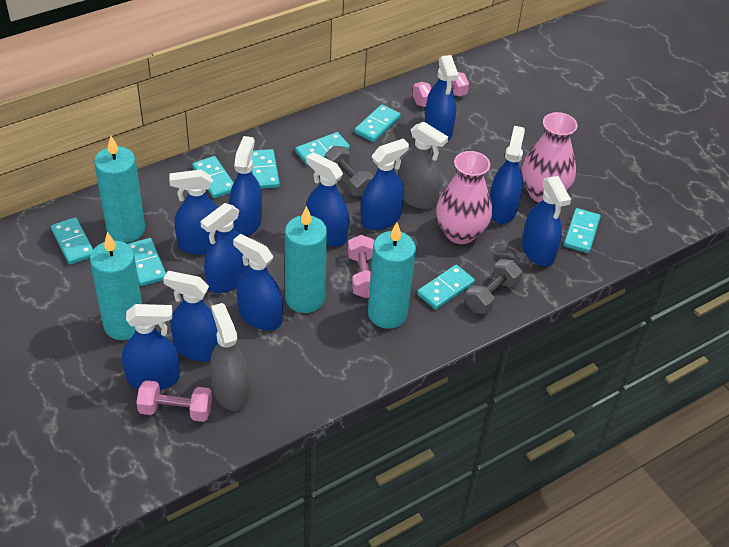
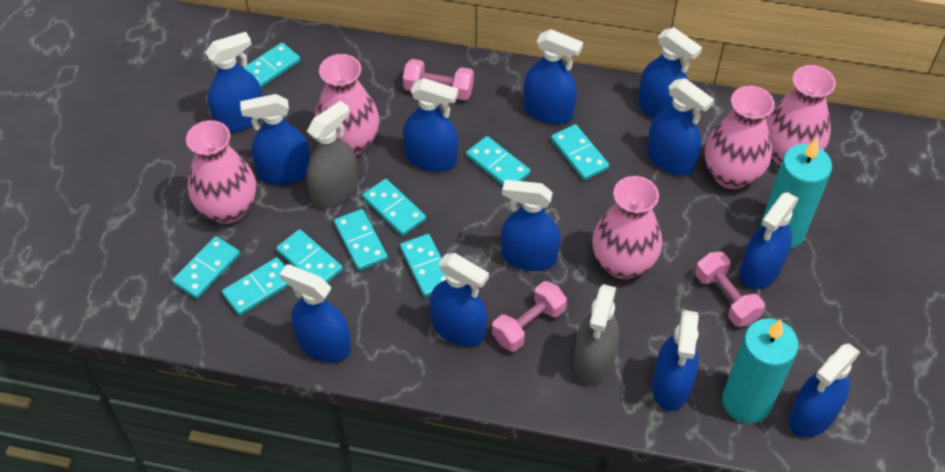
blue spray bottle: 11 -> 12
grey dumbbell: 2 -> 0
pink vase: 2 -> 5
turquoise candle: 4 -> 2
turquoise domino: 8 -> 9

